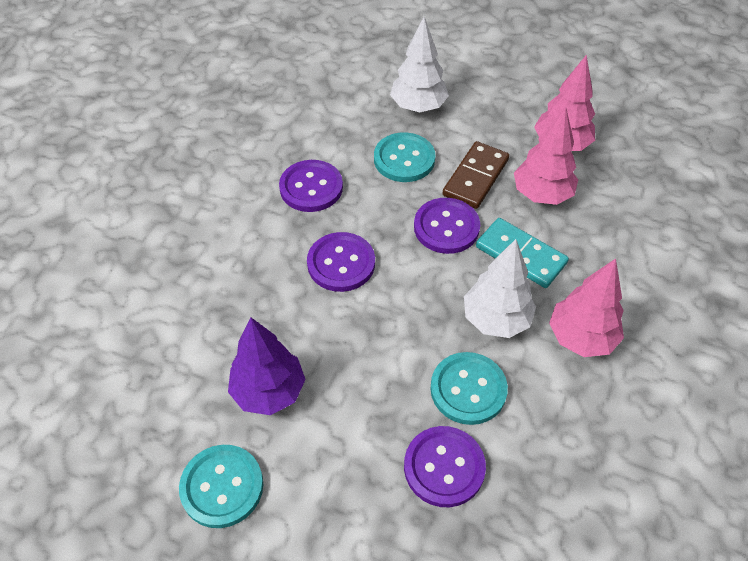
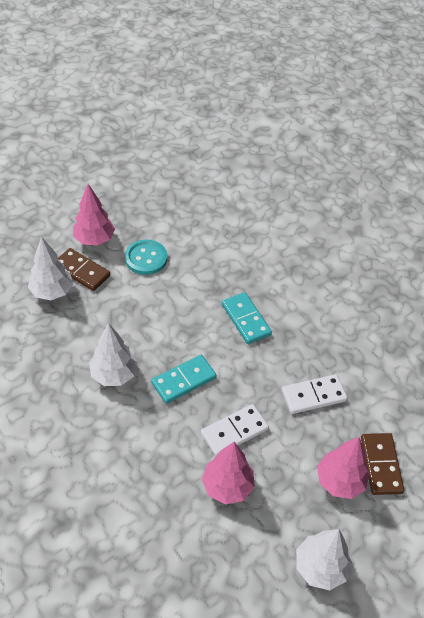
brown domino: 1 -> 2
purple button: 4 -> 0
purple tree: 1 -> 0
turquoise button: 3 -> 1
turquoise domino: 1 -> 2
white domino: 0 -> 2
white tree: 2 -> 3

